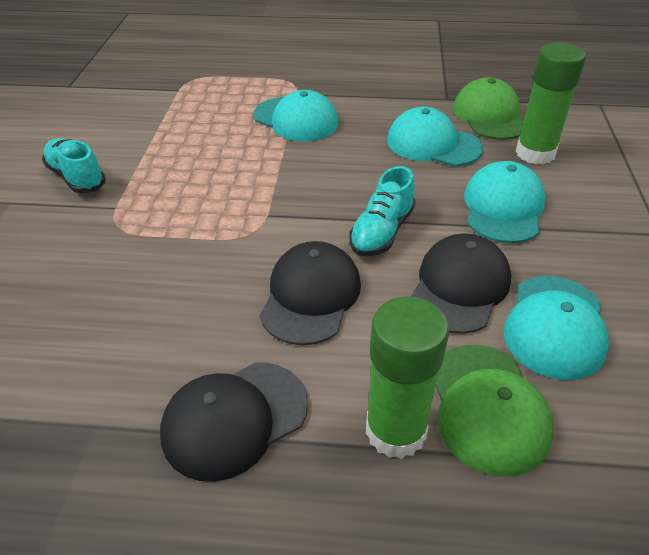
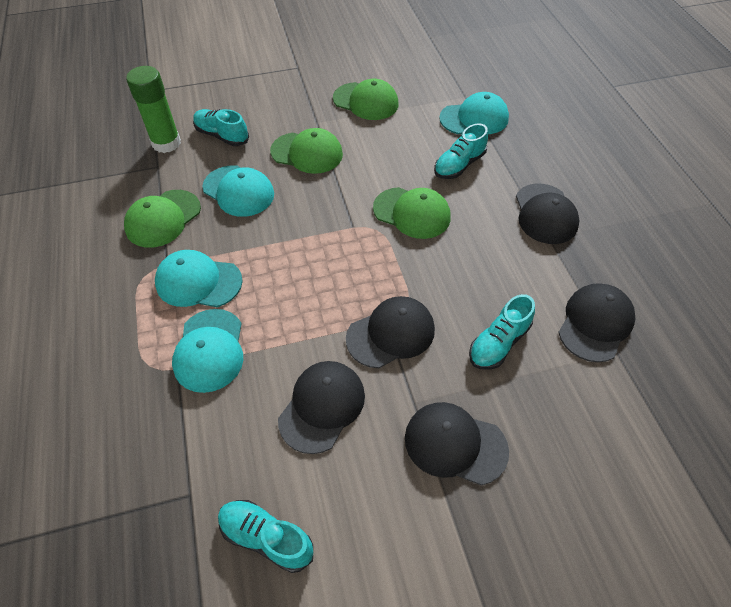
black cap: 3 -> 5
green cap: 2 -> 4
green glue stick: 2 -> 1
turquoise shoe: 2 -> 4

